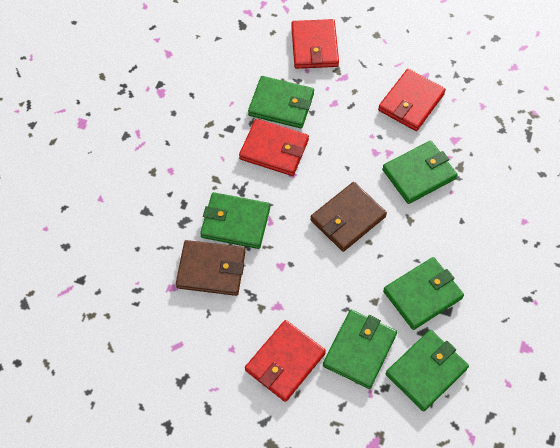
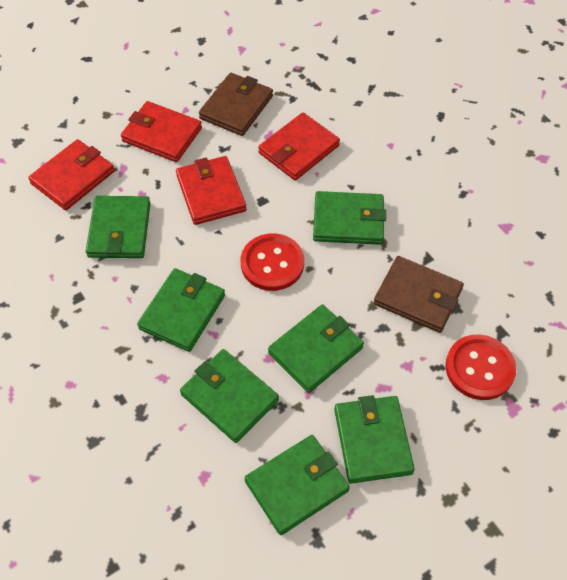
green wallet: 6 -> 7
red button: 0 -> 2

